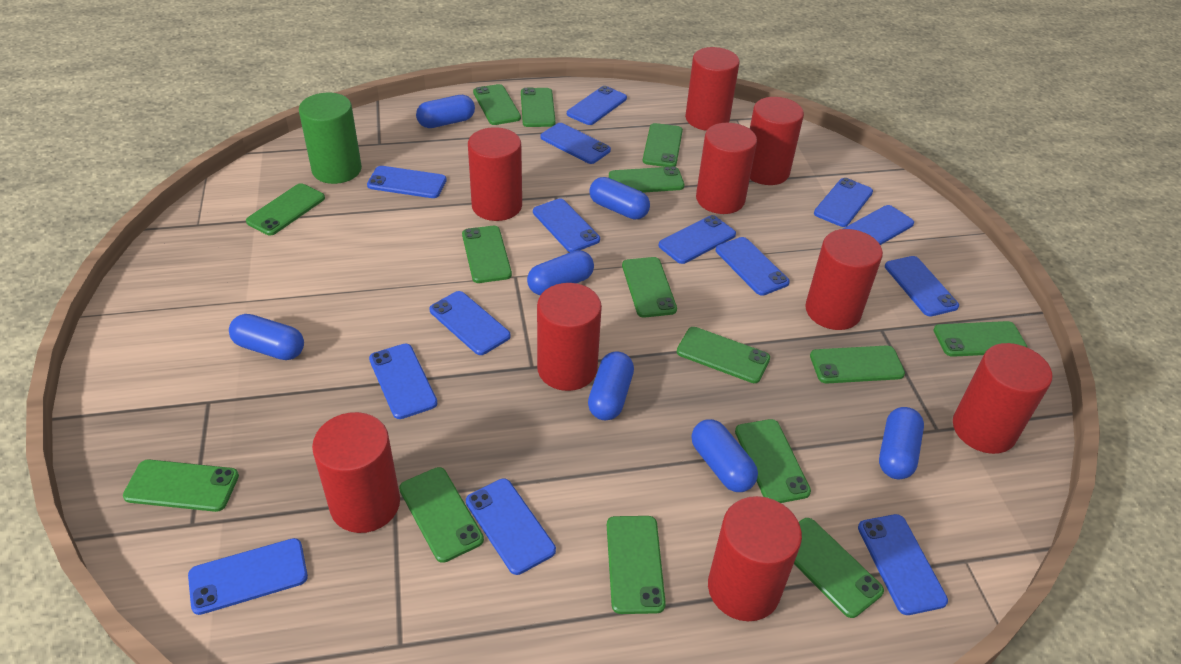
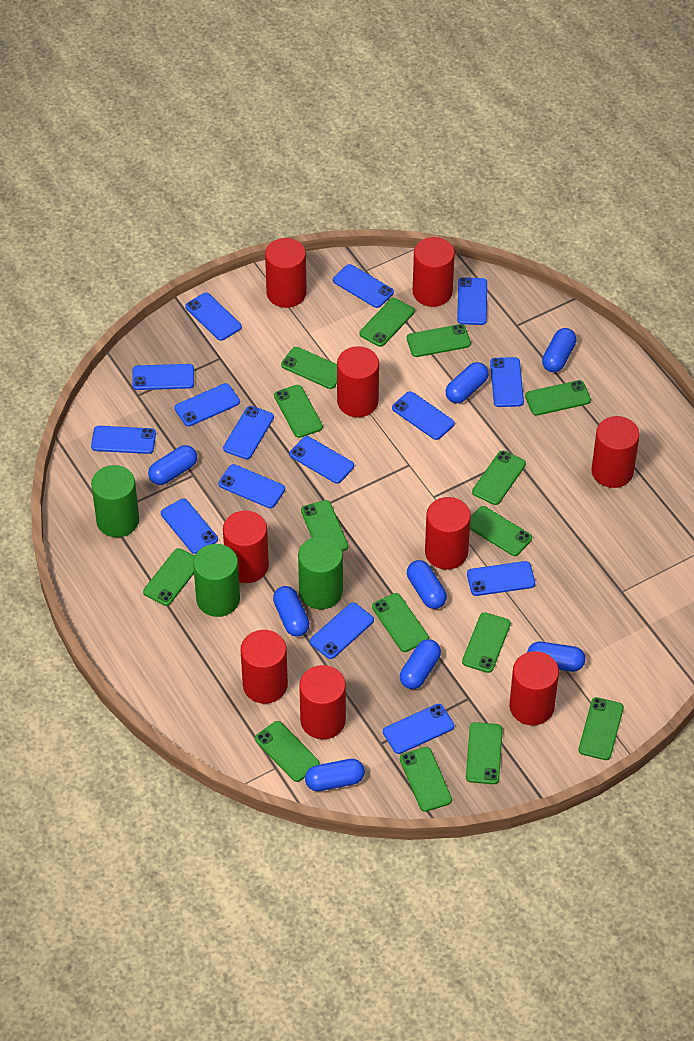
blue capsule: 7 -> 8
blue phone: 14 -> 15
green cylinder: 1 -> 3

